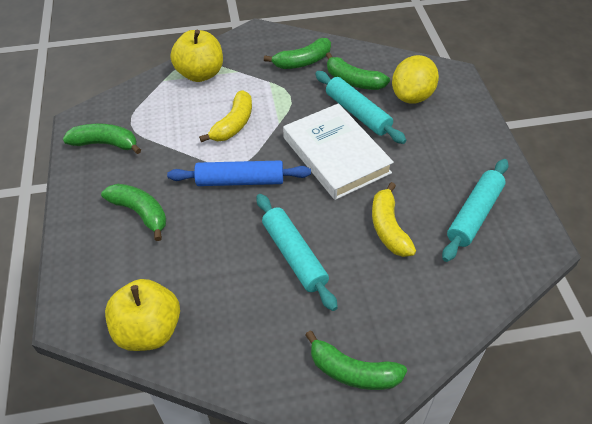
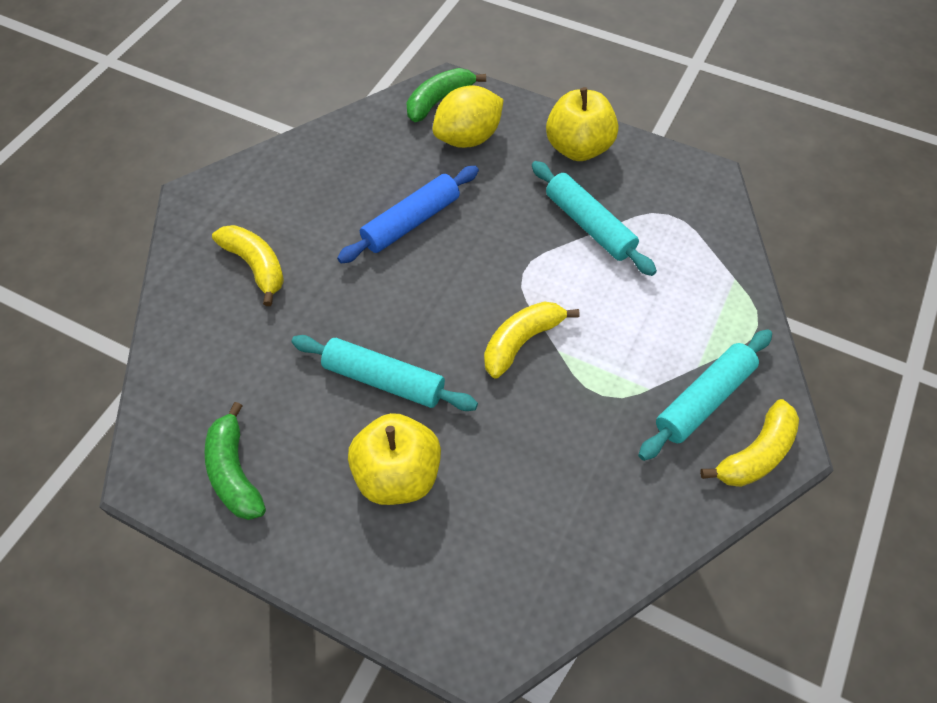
green banana: 5 -> 2
white book: 1 -> 0
yellow banana: 2 -> 3

